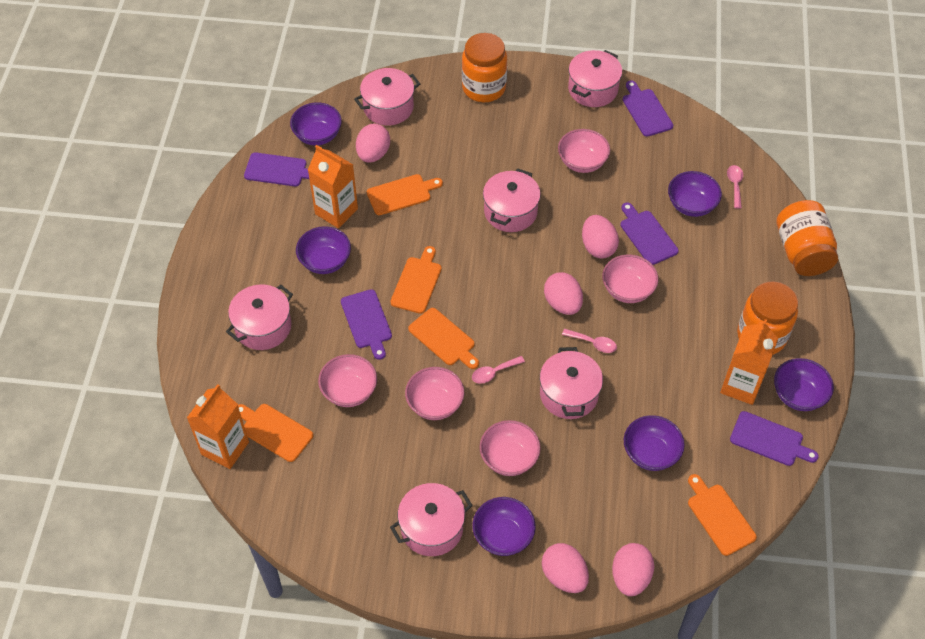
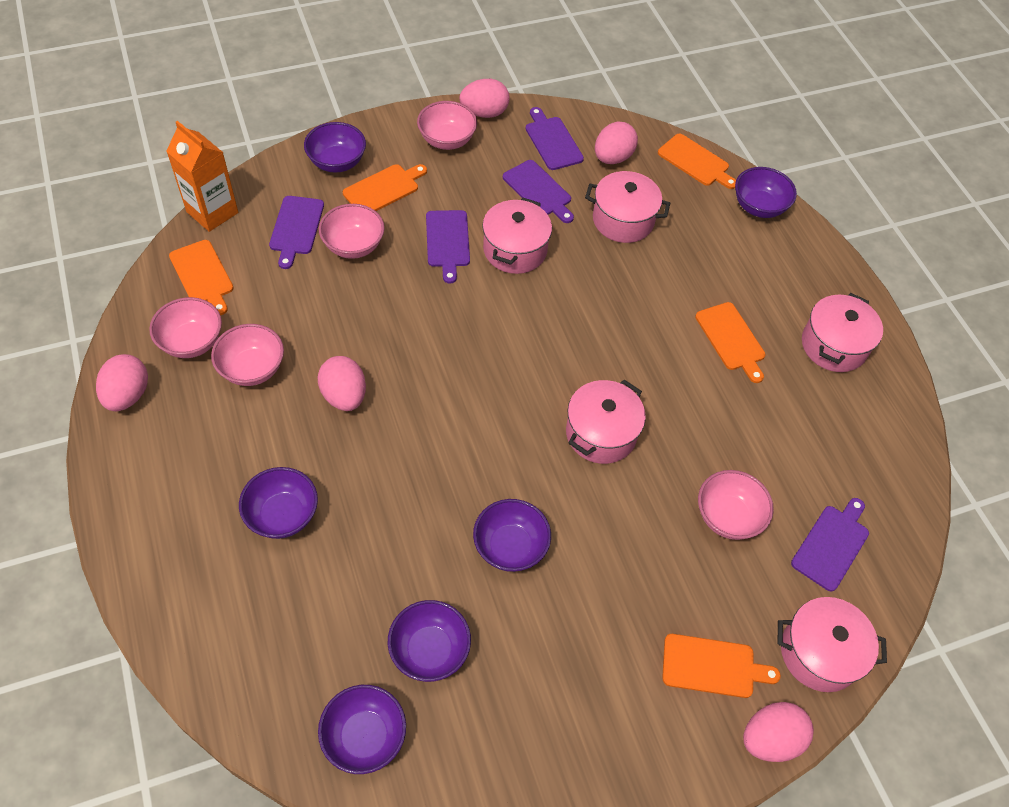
orange carton: 3 -> 1
orange jar: 3 -> 0
pink pot: 6 -> 5
pink spoon: 3 -> 0

